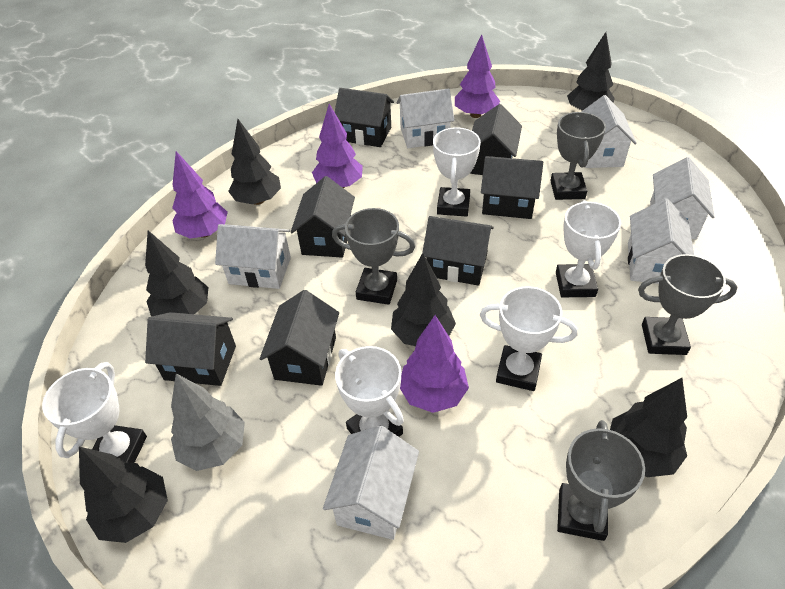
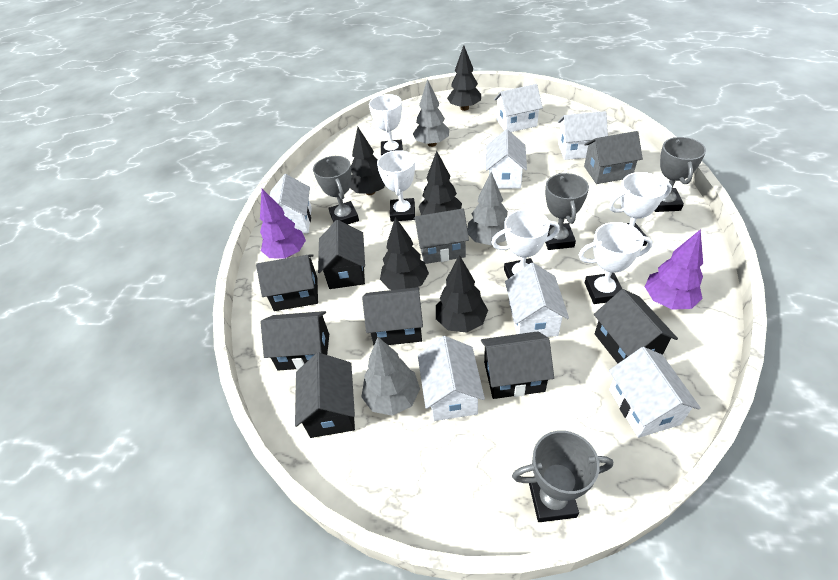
black tree: 6 -> 5
grey house: 0 -> 2
grey tree: 1 -> 3
purple tree: 4 -> 2
white house: 6 -> 7

